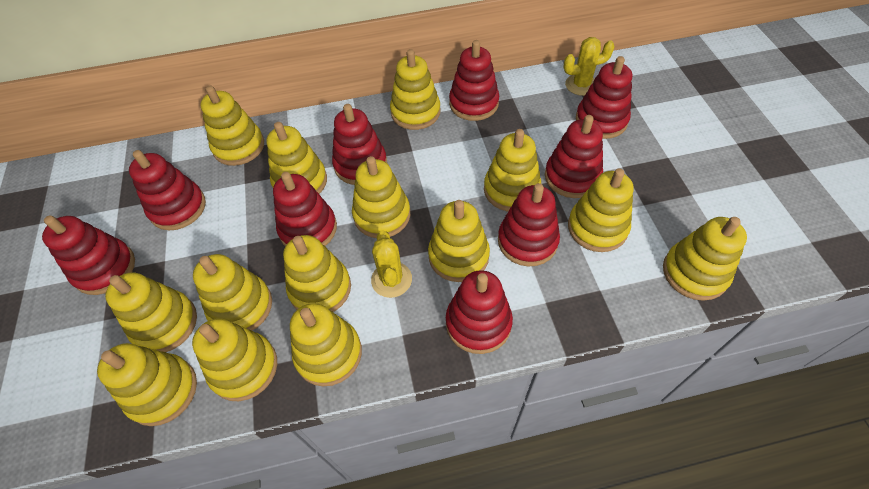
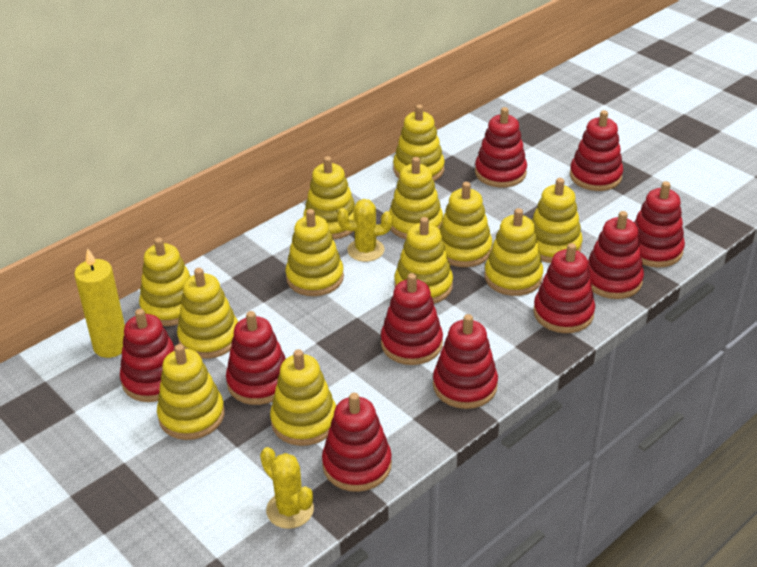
red stacking toy: 9 -> 10
yellow candle: 0 -> 1
yellow stacking toy: 14 -> 12

